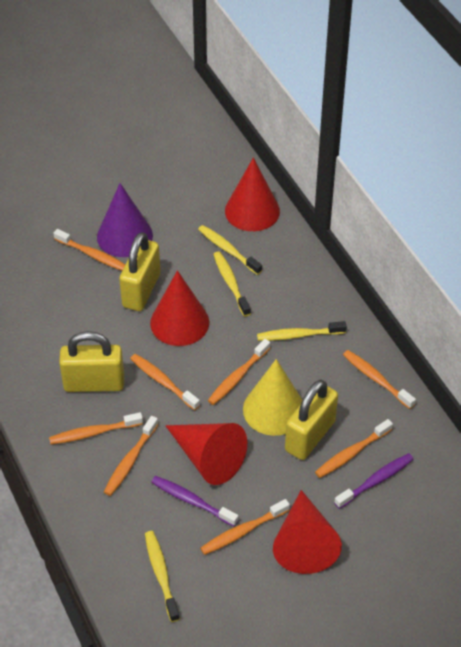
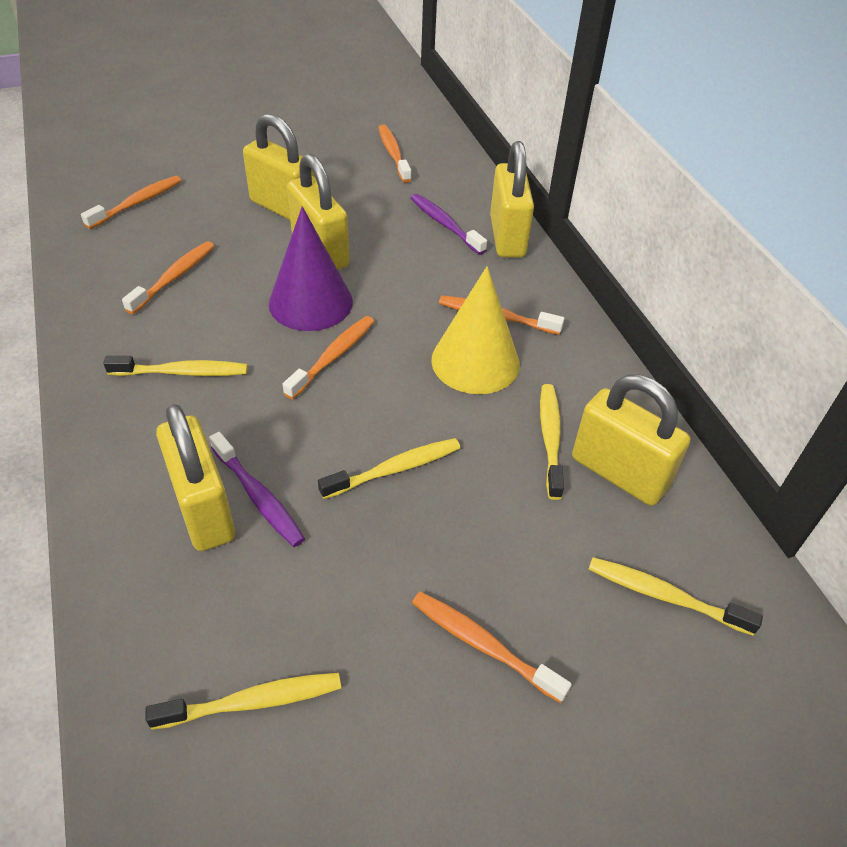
orange toothbrush: 8 -> 6
red cone: 4 -> 0
yellow padlock: 3 -> 5
yellow toothbrush: 4 -> 5

